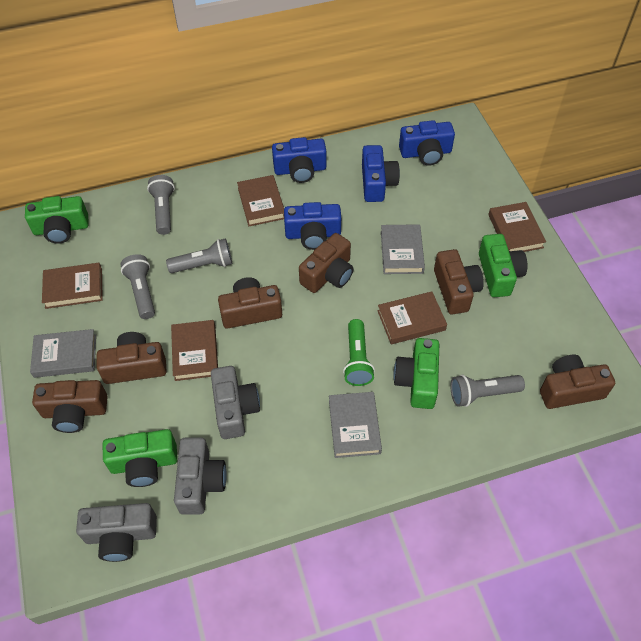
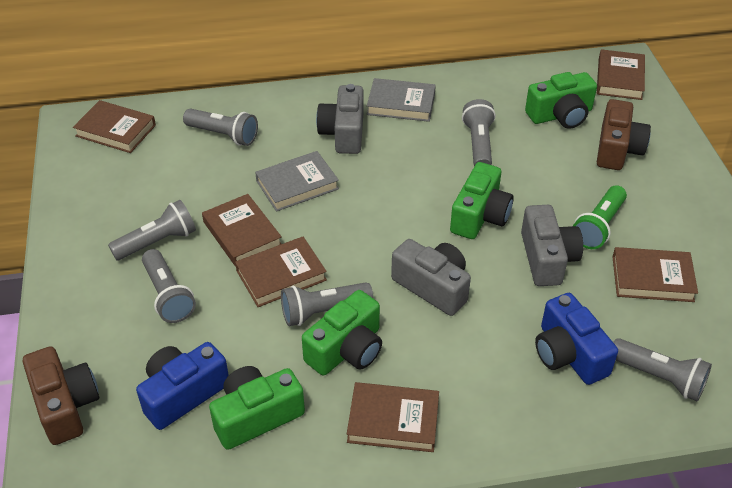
blue camera: 4 -> 2
brown book: 5 -> 6
brown camera: 6 -> 2
grey book: 3 -> 2
grey flashlight: 4 -> 6

